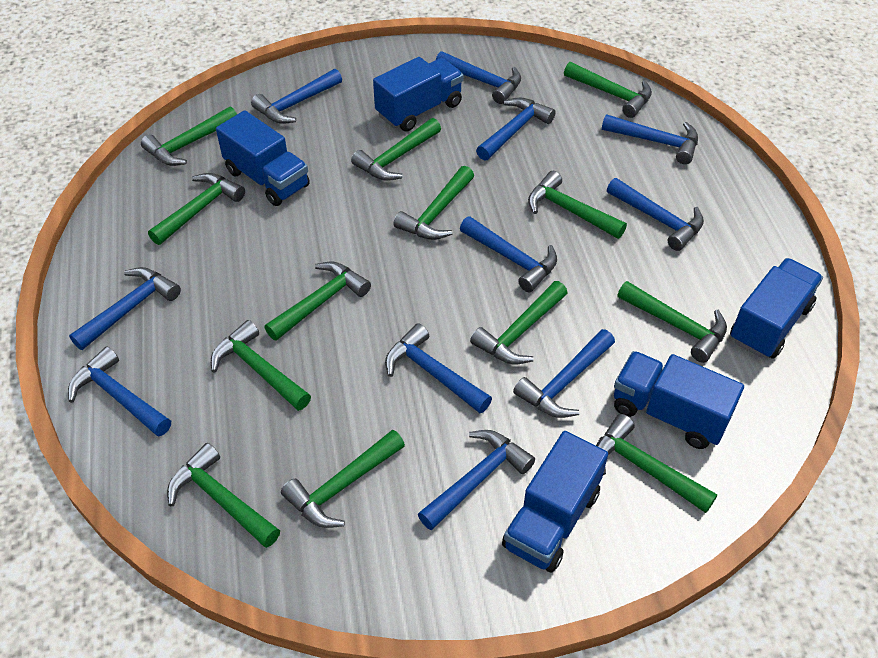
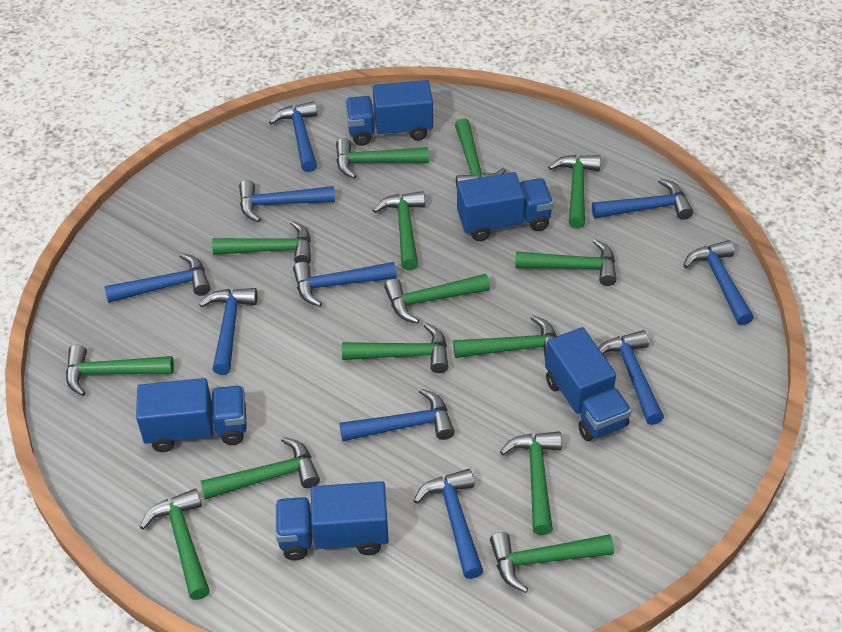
blue hammer: 11 -> 10
green hammer: 13 -> 14

